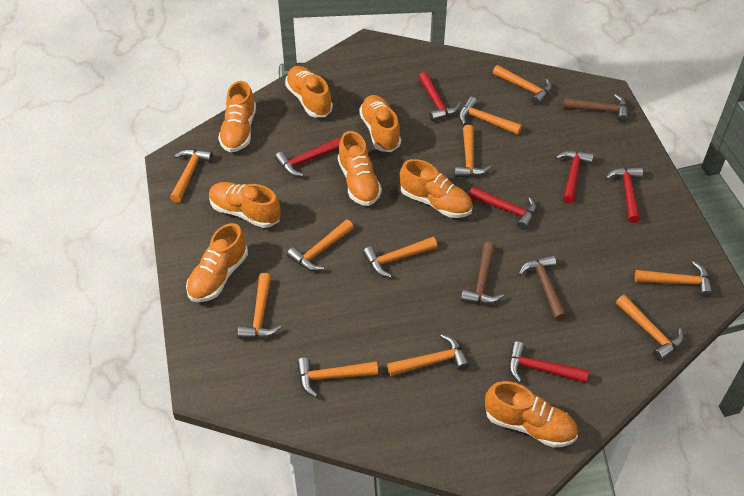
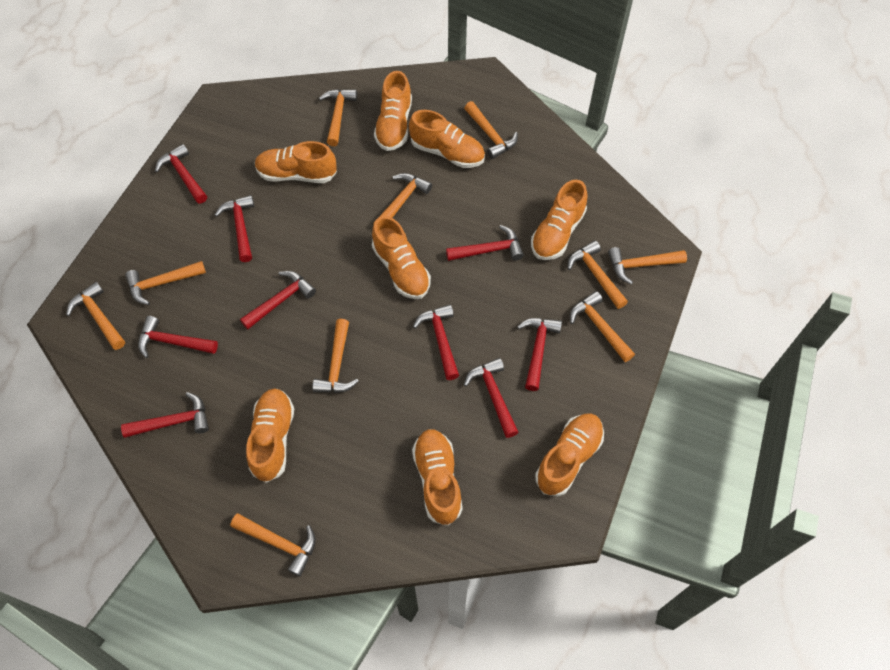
brown hammer: 3 -> 0
orange hammer: 11 -> 10
red hammer: 6 -> 9

